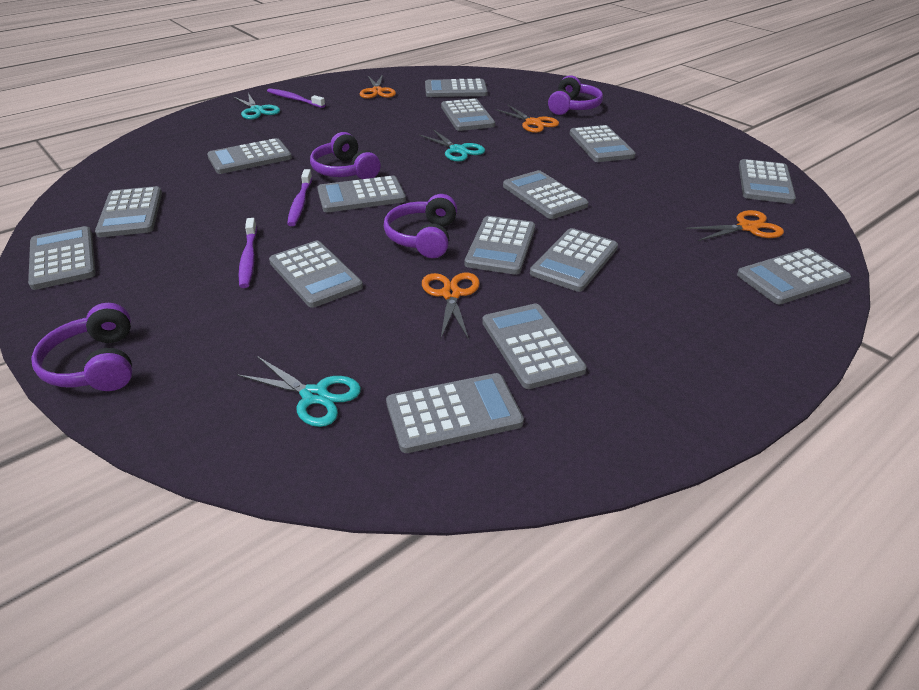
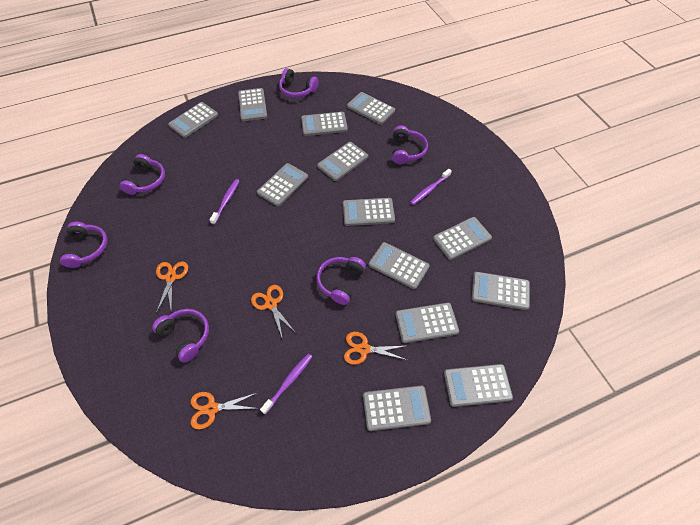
grey calculator: 15 -> 13
purple headphones: 4 -> 6
turquoise scissors: 3 -> 0

